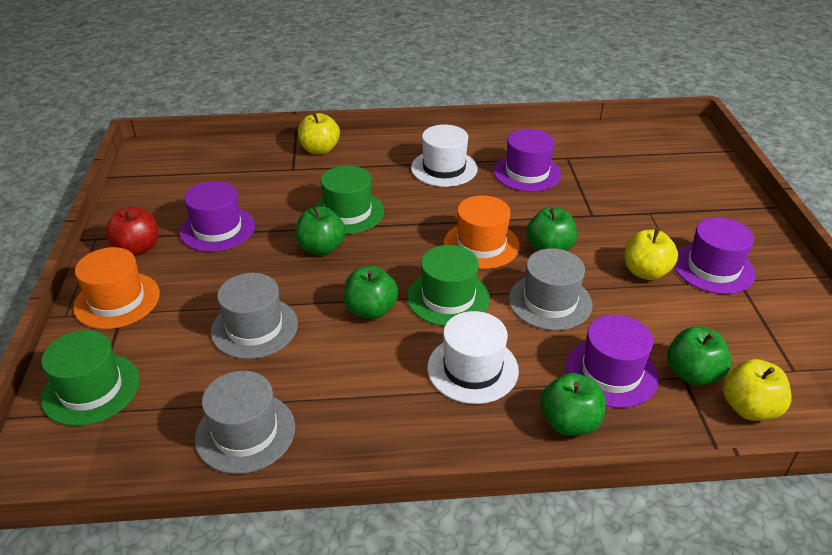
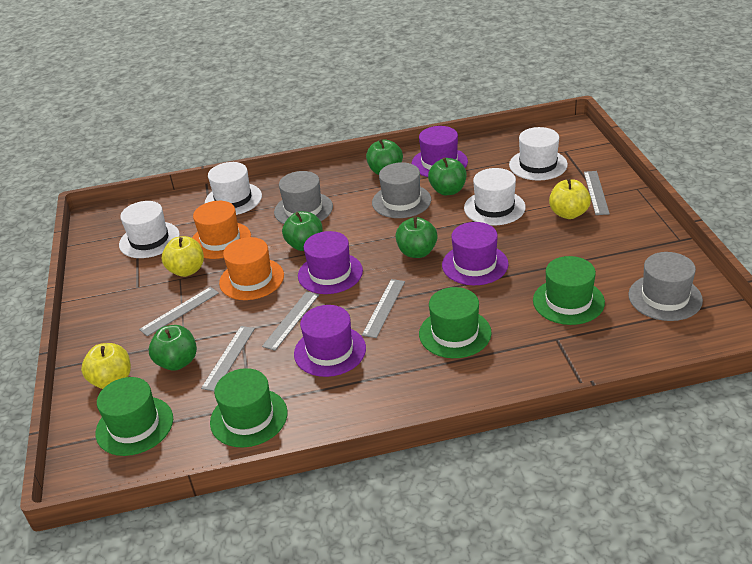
green hat: 3 -> 4
grey ruler: 0 -> 5
red apple: 1 -> 0
white hat: 2 -> 4

